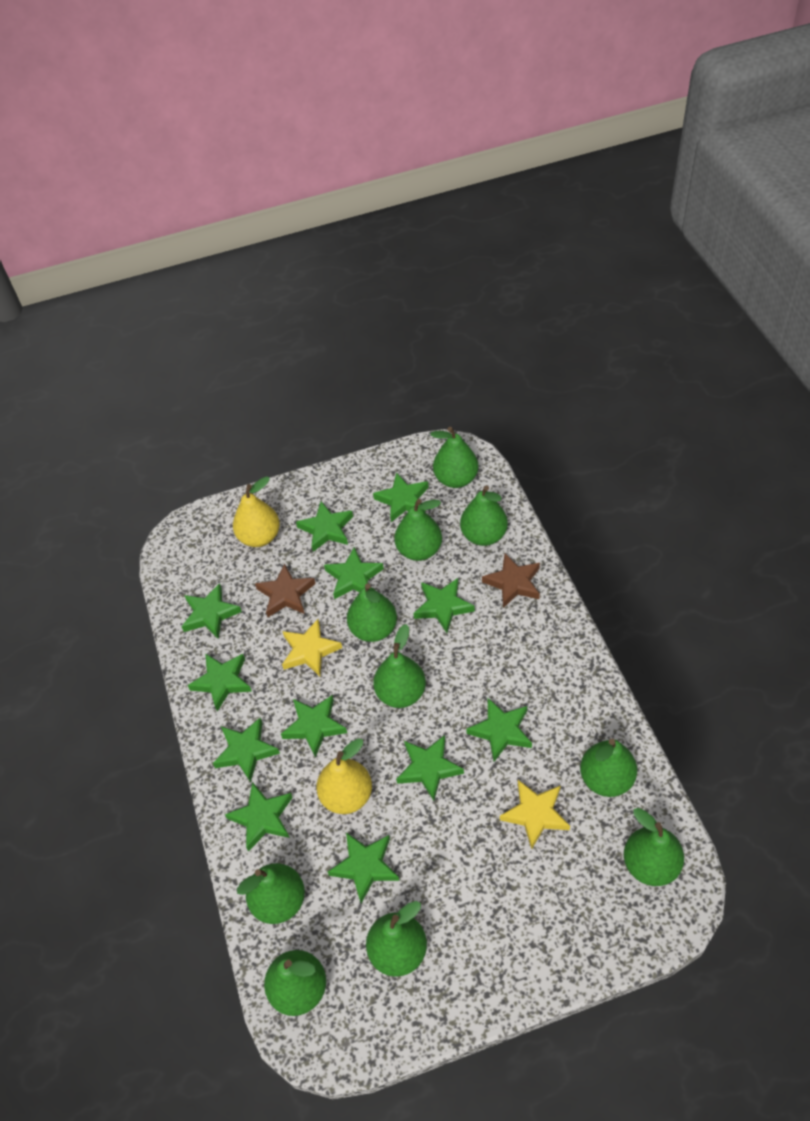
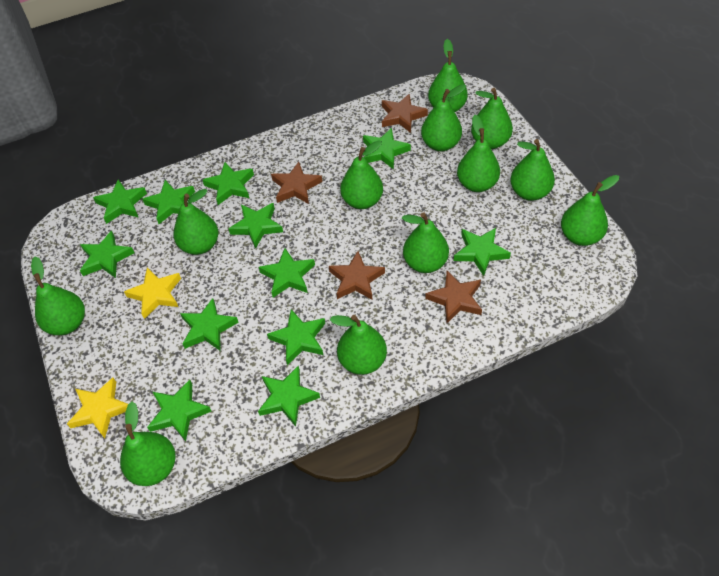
brown star: 2 -> 4
green pear: 10 -> 12
yellow pear: 2 -> 0

